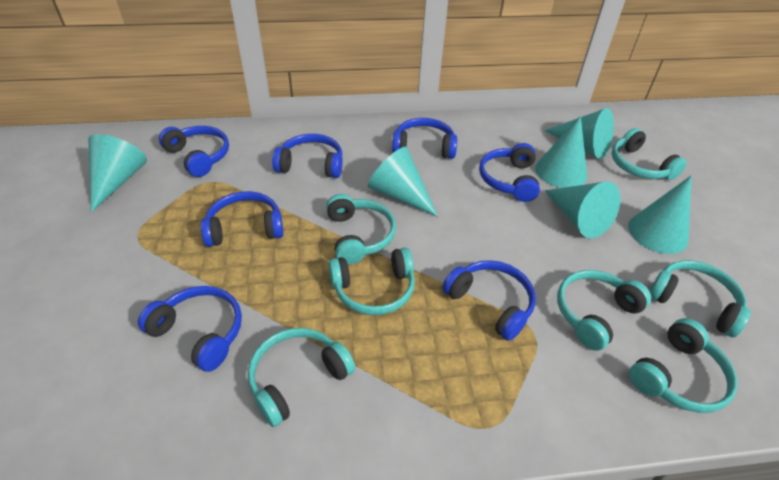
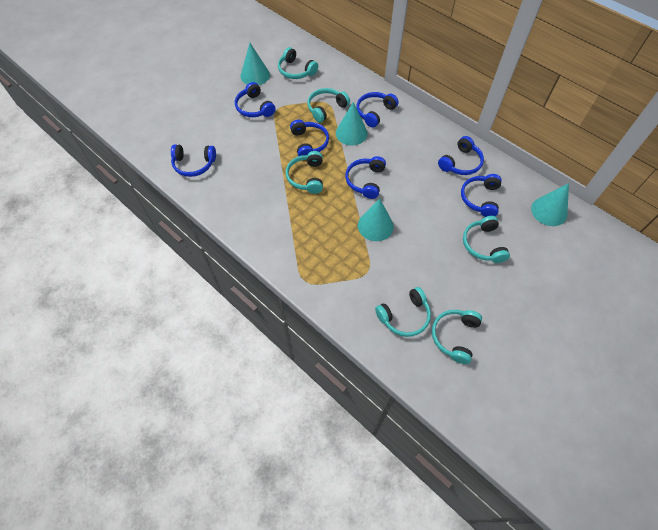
turquoise cone: 6 -> 4
turquoise headphones: 7 -> 6

